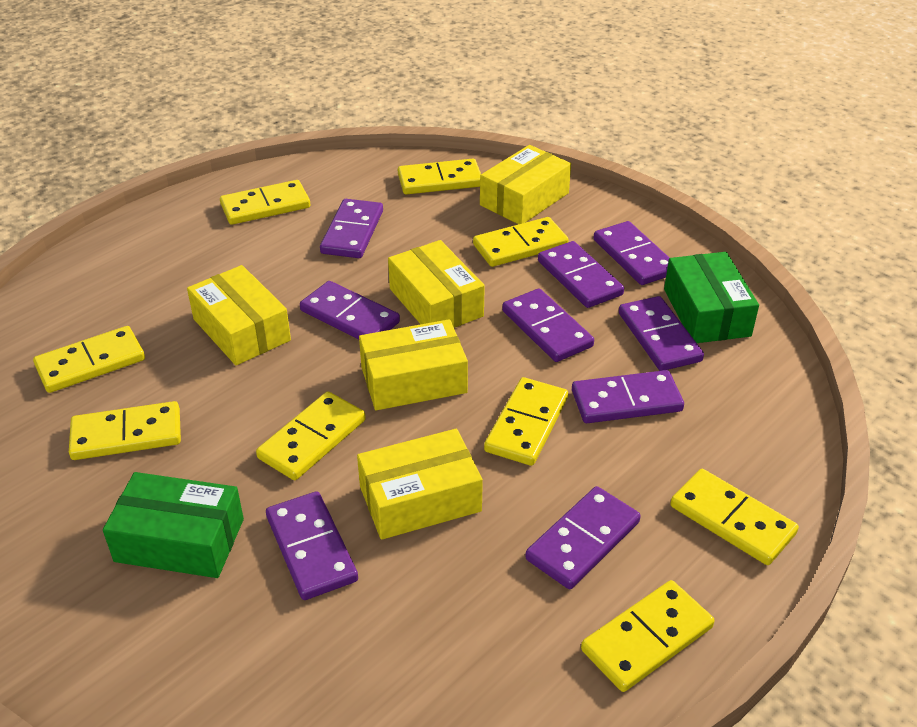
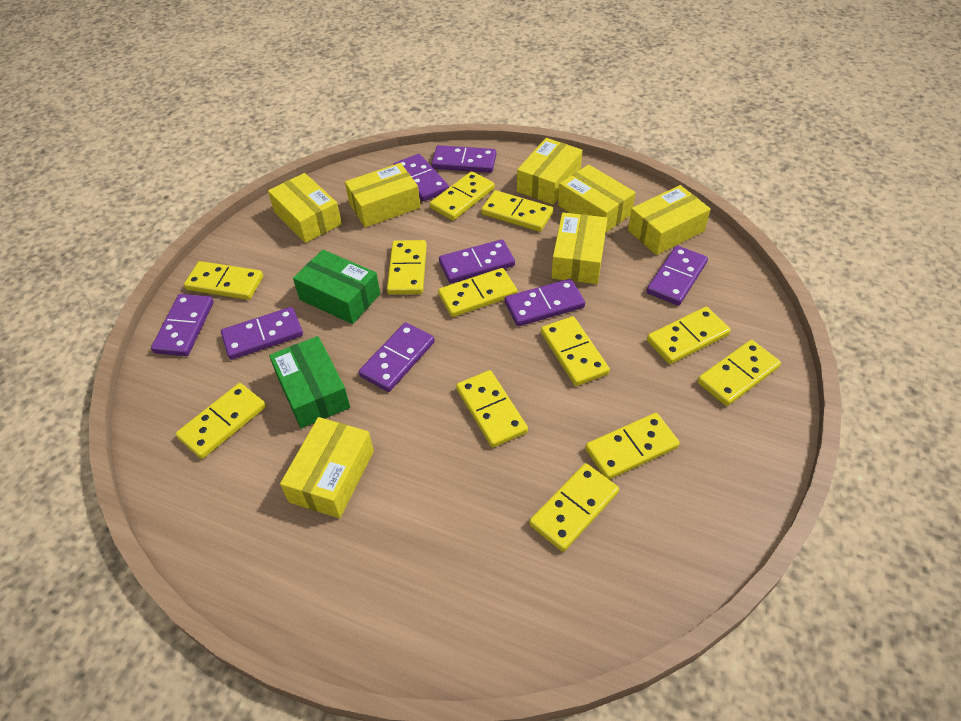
purple domino: 9 -> 8
yellow box: 5 -> 7
yellow domino: 9 -> 12

